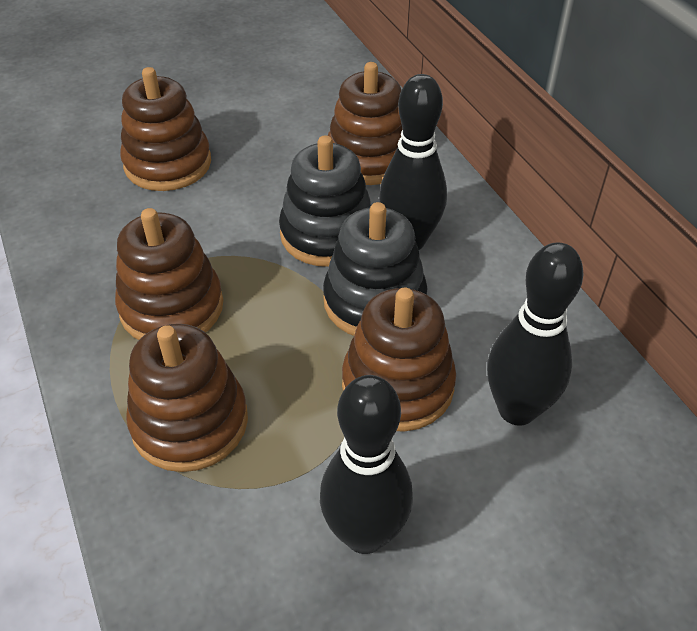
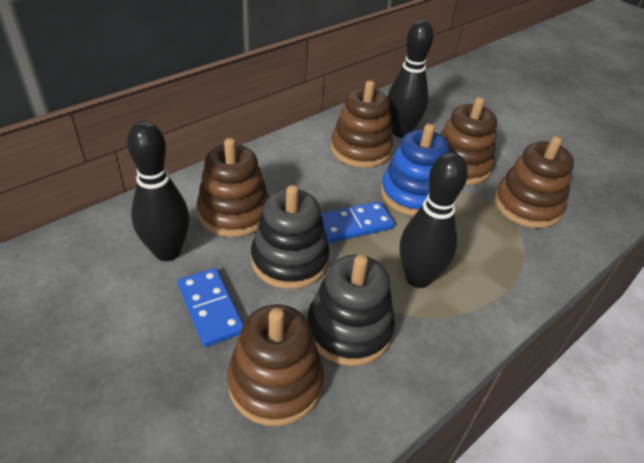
blue domino: 0 -> 2
blue stacking toy: 0 -> 1

